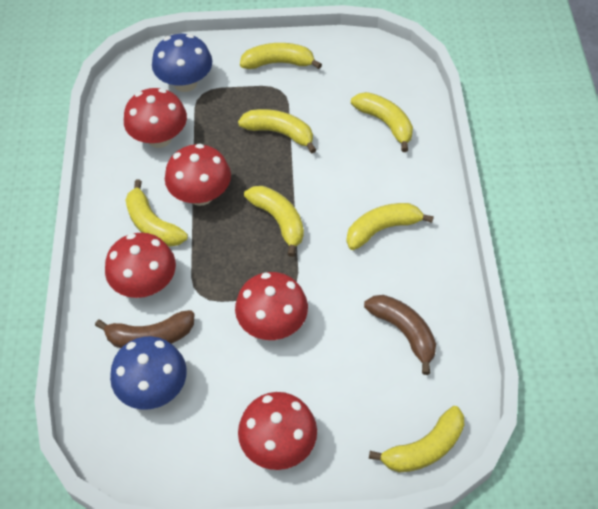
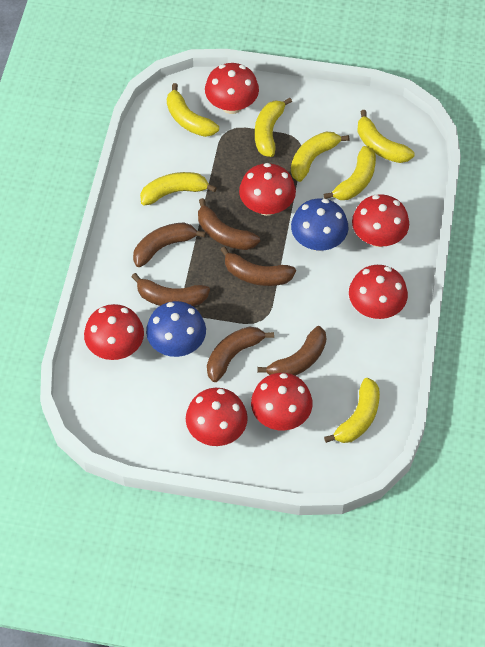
brown banana: 2 -> 6
red mushroom: 5 -> 7

